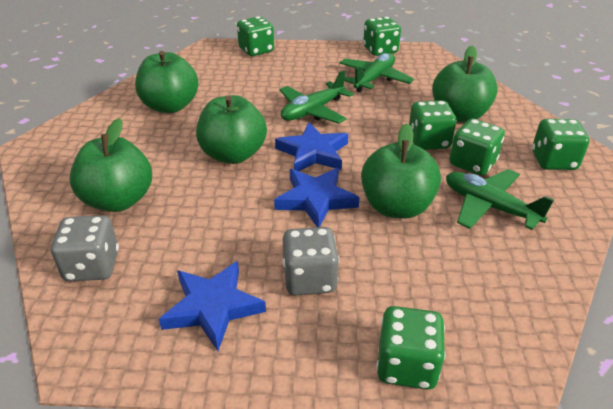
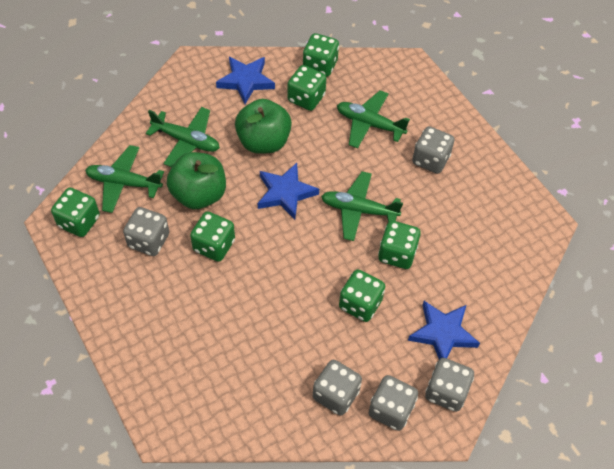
green apple: 5 -> 2
green plane: 3 -> 4
grey dice: 2 -> 5

